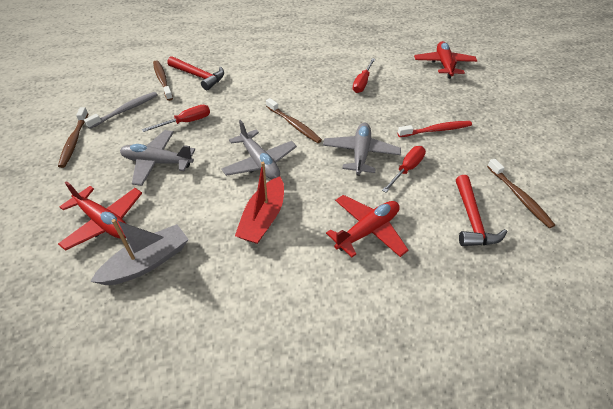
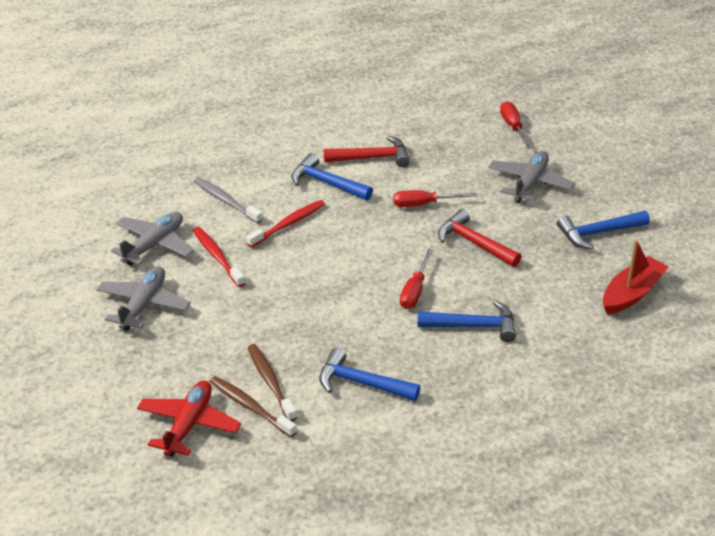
blue hammer: 0 -> 4
brown toothbrush: 4 -> 2
grey boat: 1 -> 0
red plane: 3 -> 1
red toothbrush: 1 -> 2

